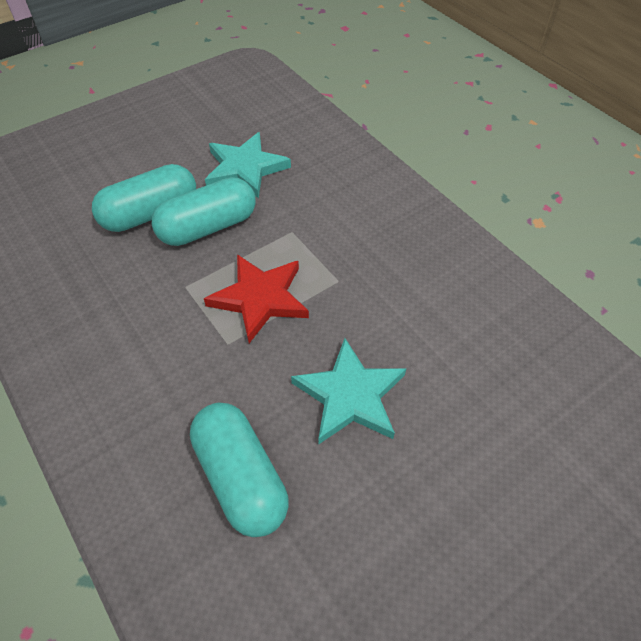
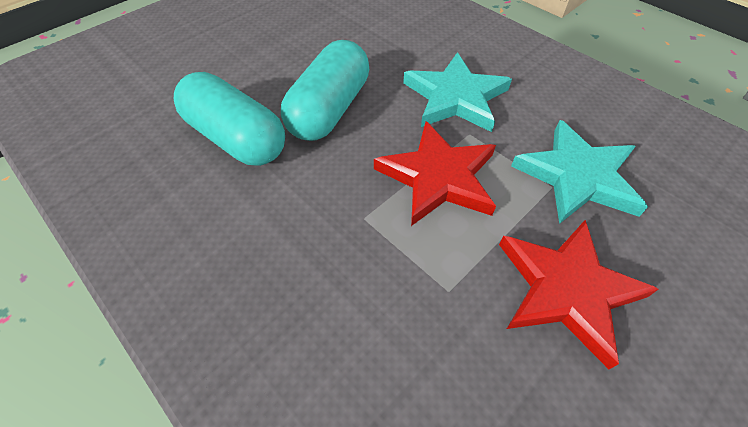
red star: 1 -> 2
turquoise capsule: 3 -> 2

